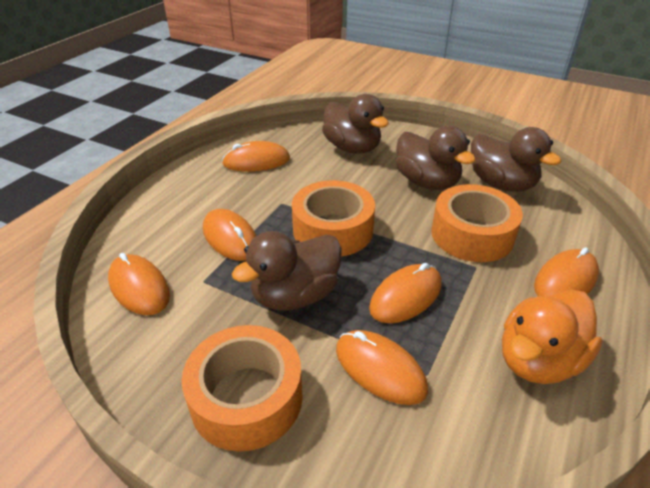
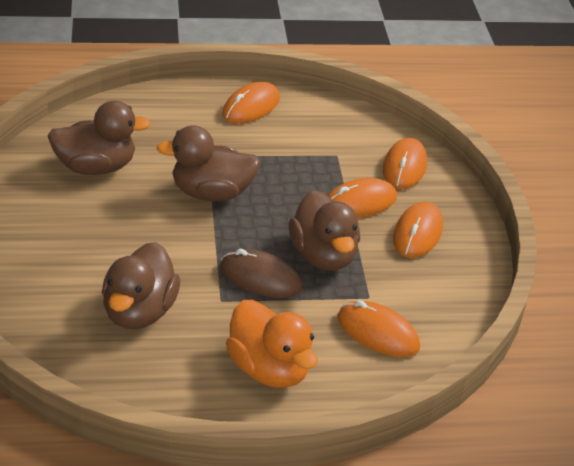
brown mouse: 0 -> 1
orange mouse: 6 -> 5
orange tape: 3 -> 0

